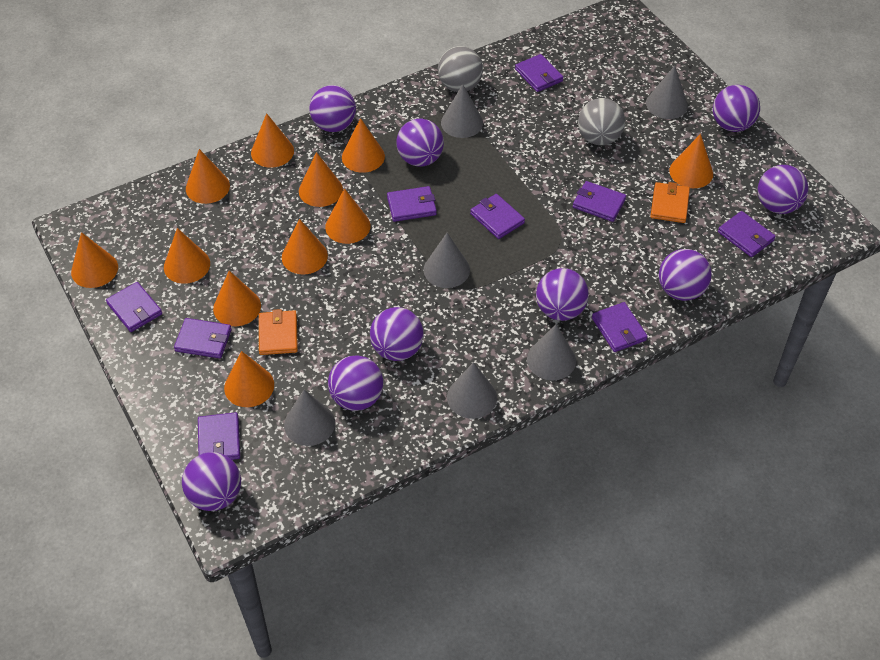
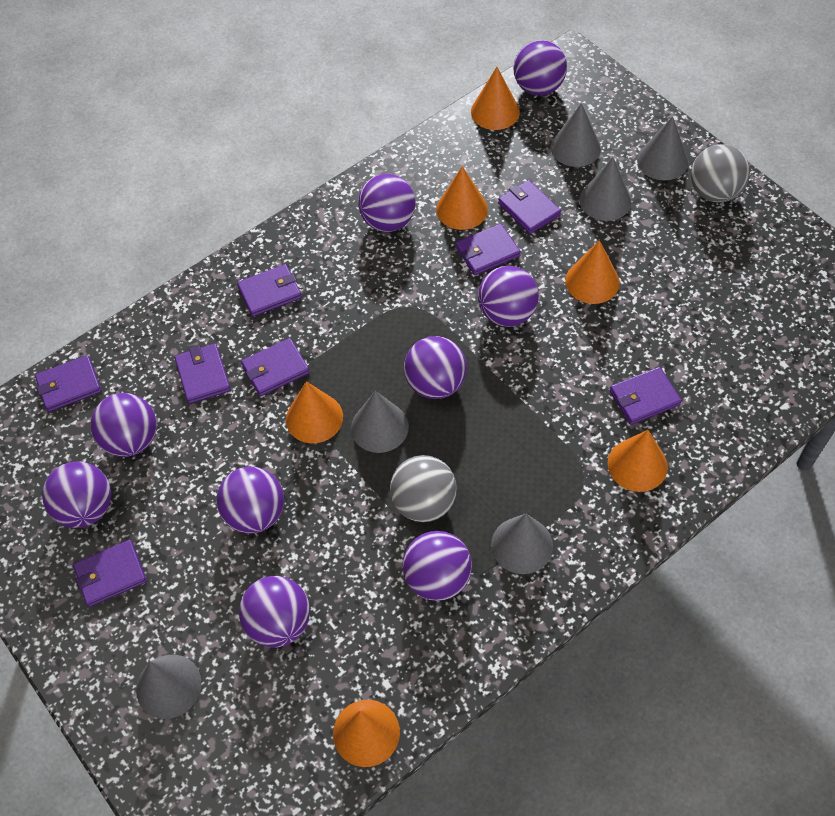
orange cone: 11 -> 6
orange wallet: 2 -> 0
purple wallet: 9 -> 8

